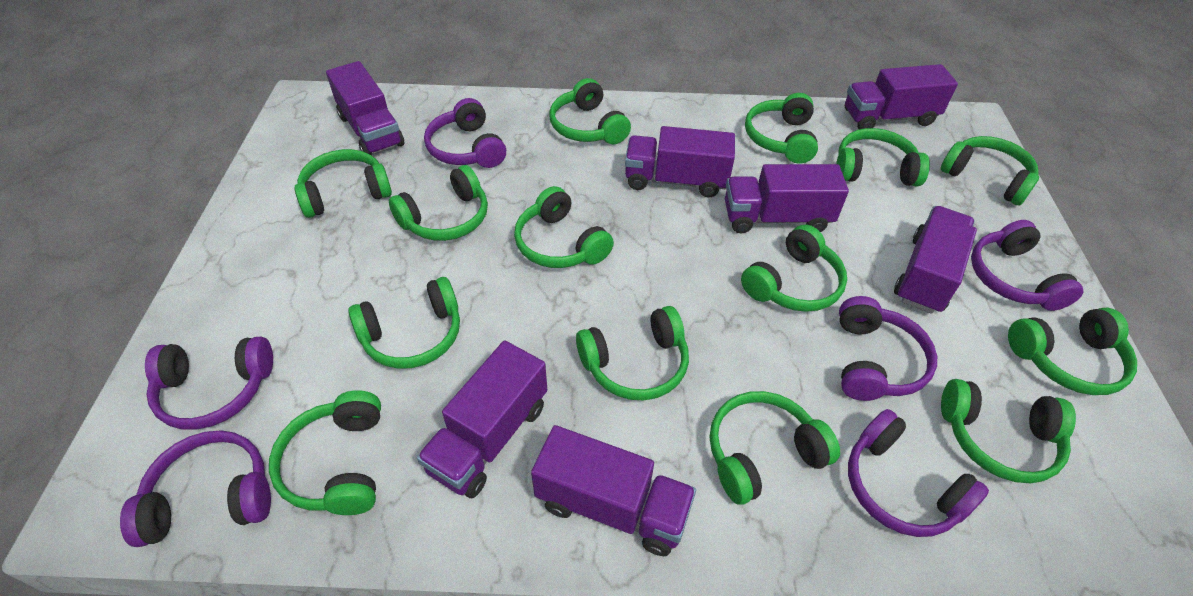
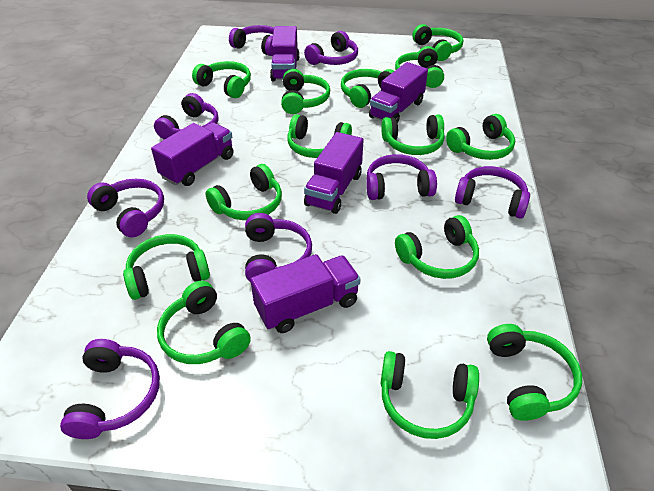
purple headphones: 6 -> 8
purple truck: 7 -> 5

